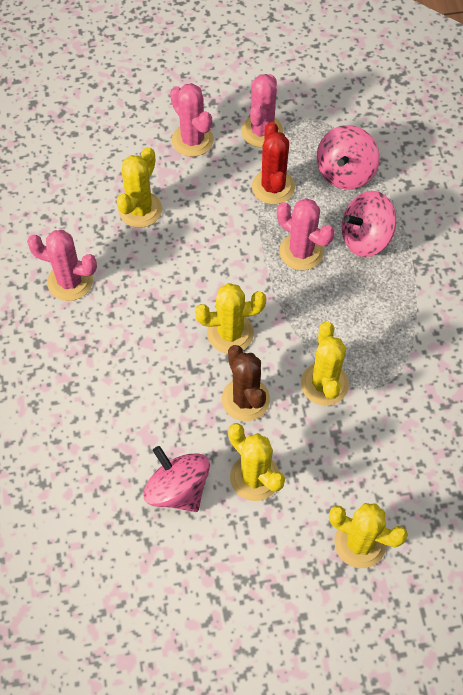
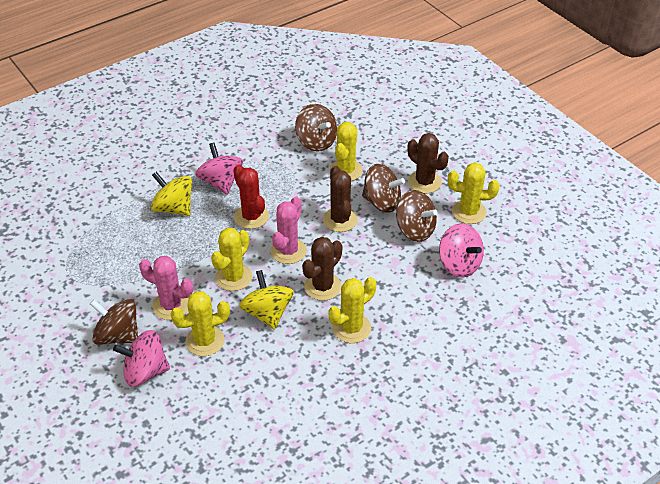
brown cactus: 1 -> 3
brown spinning top: 0 -> 4
pink cactus: 4 -> 2
yellow spinning top: 0 -> 2

